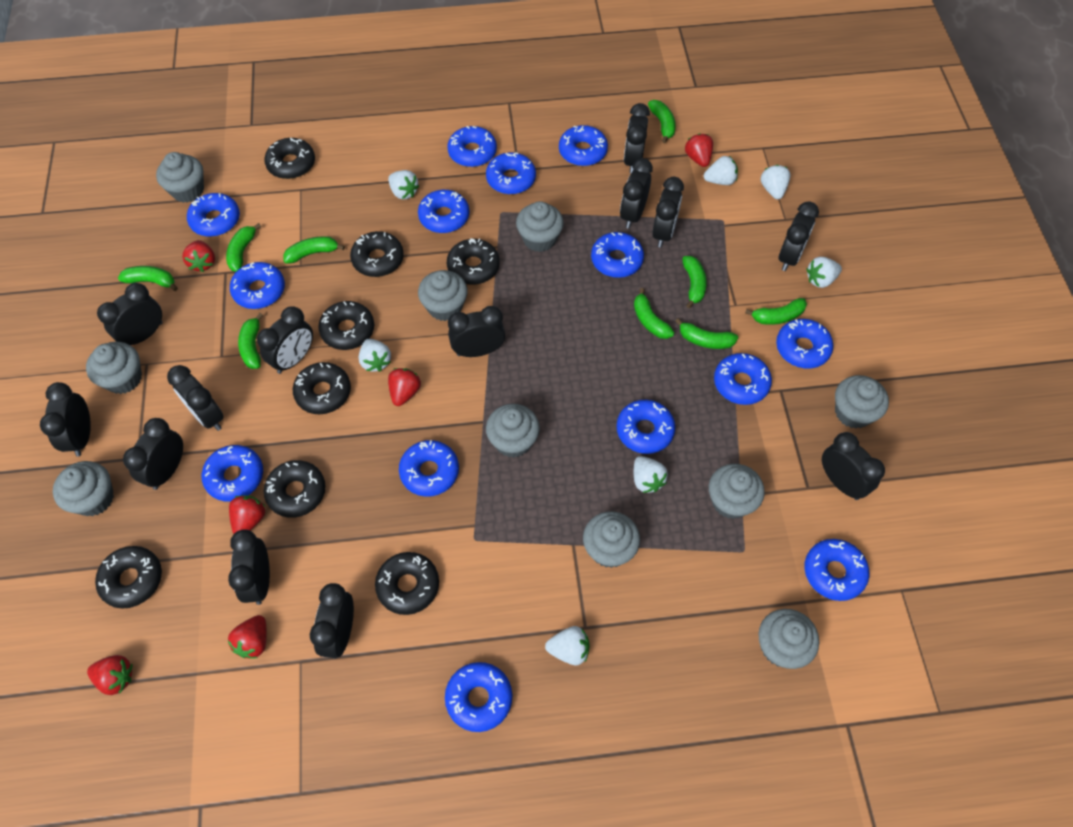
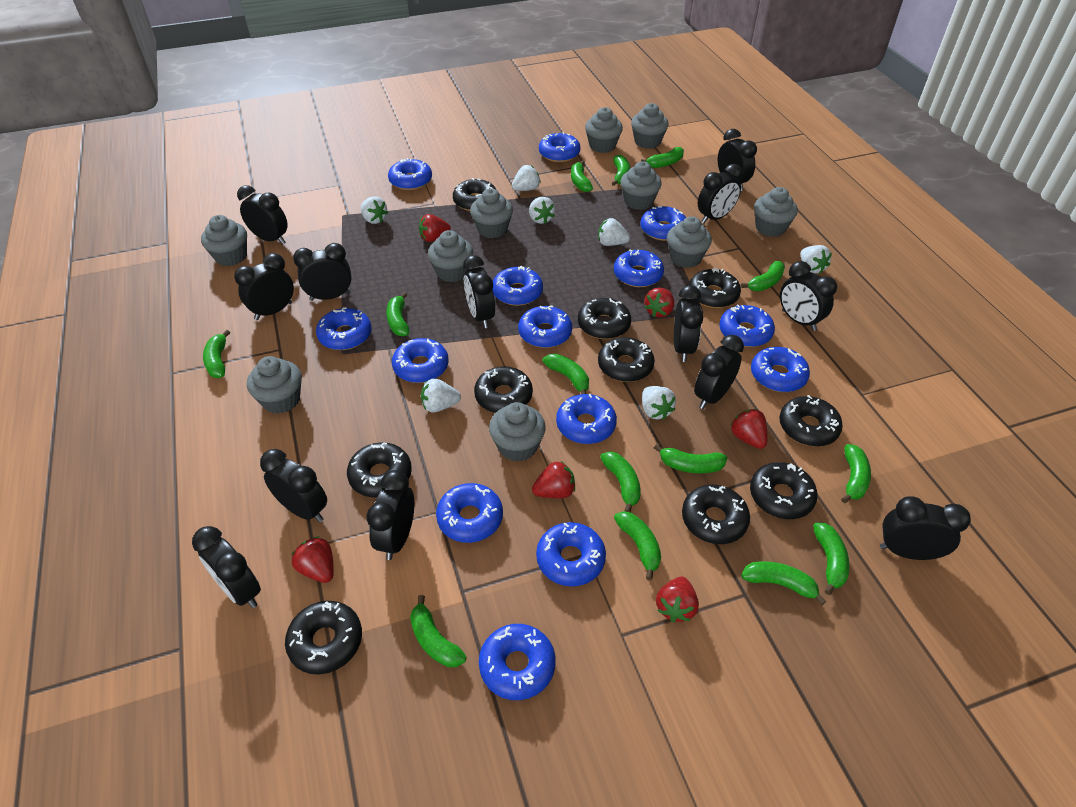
black donut: 8 -> 10
green banana: 9 -> 14

